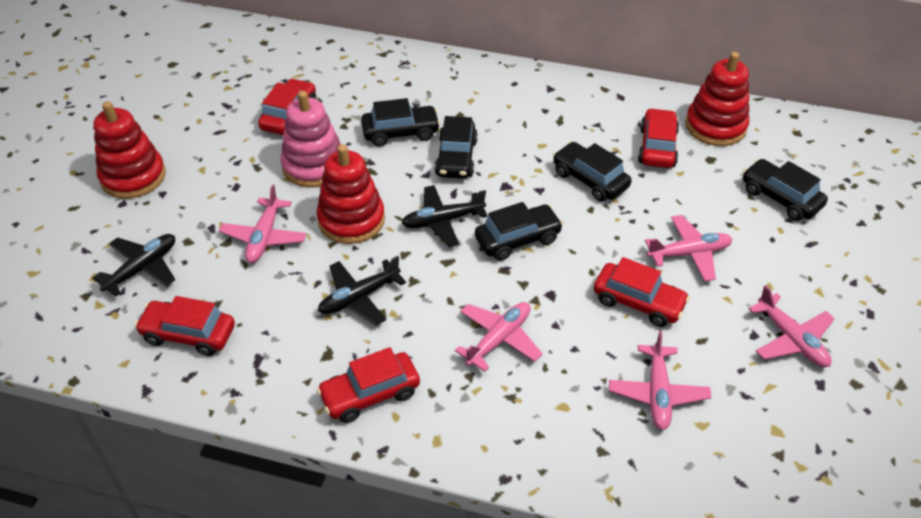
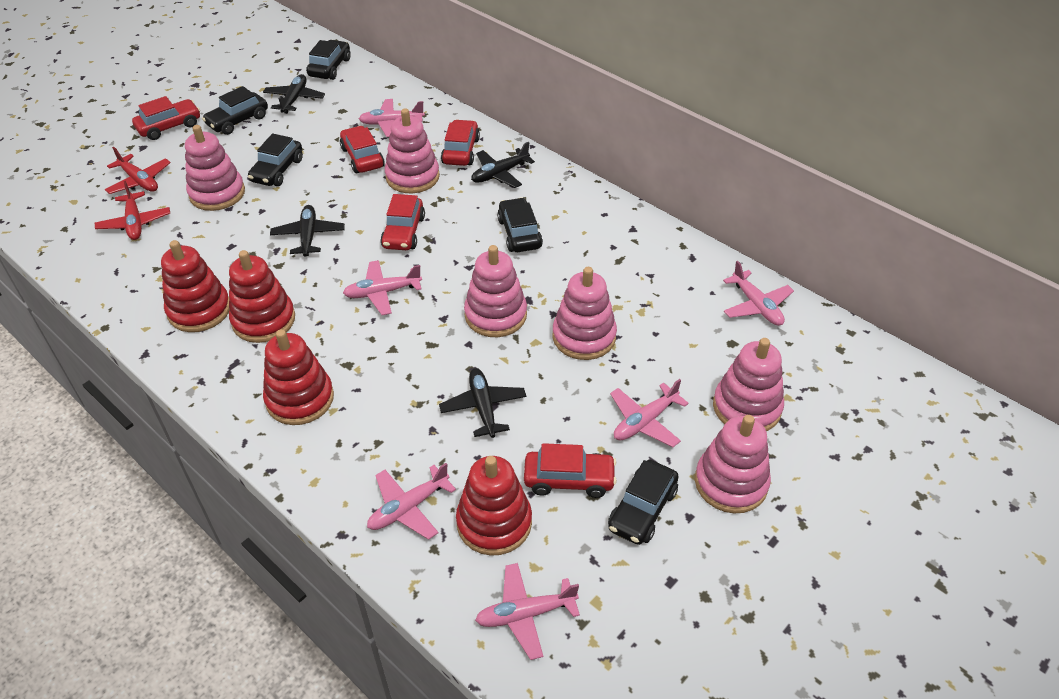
black plane: 3 -> 4
pink plane: 5 -> 6
pink stacking toy: 1 -> 6
red plane: 0 -> 2
red stacking toy: 3 -> 4

